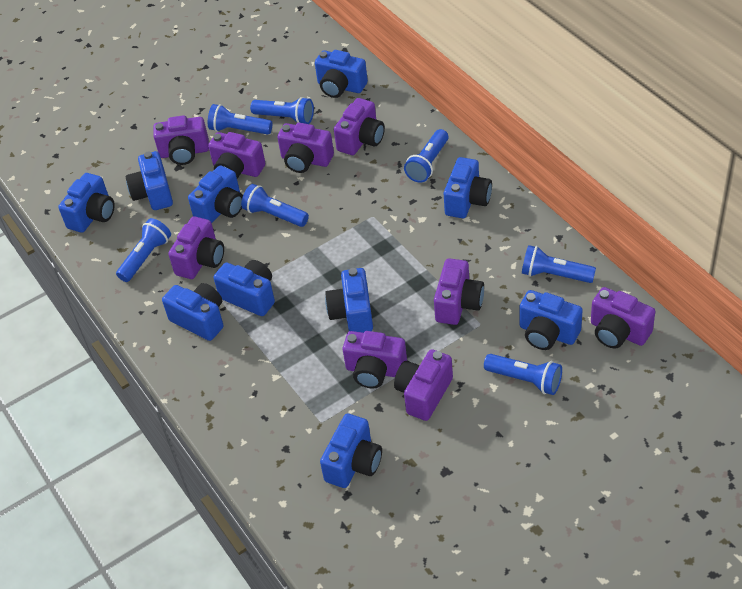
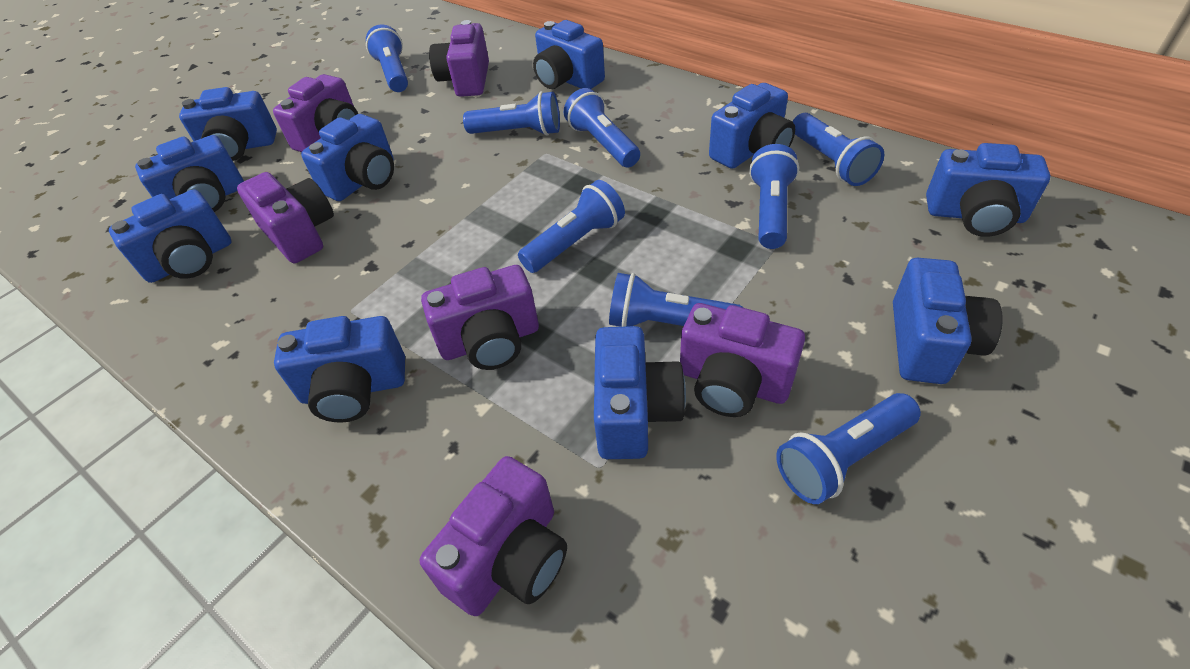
blue flashlight: 7 -> 8
purple camera: 9 -> 6

